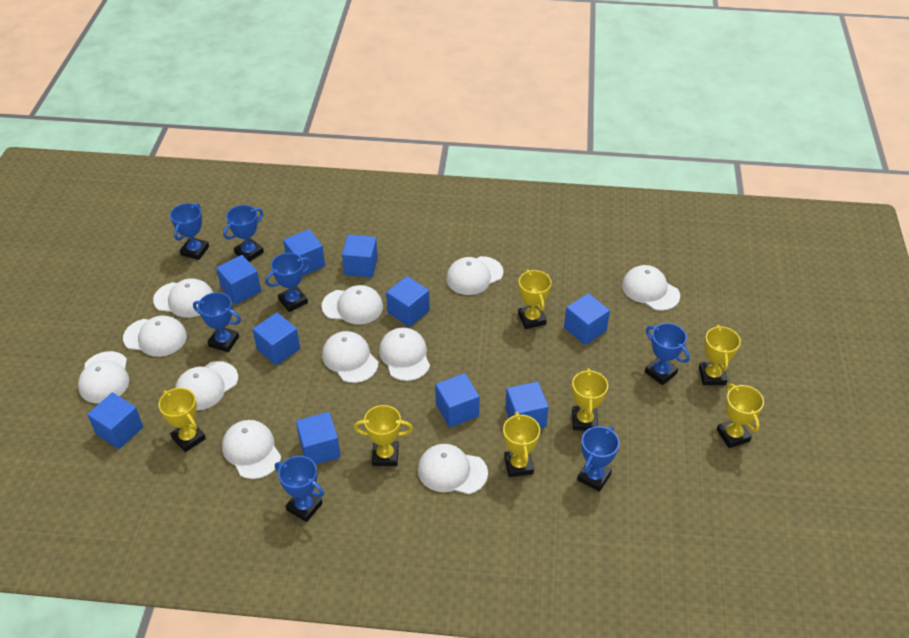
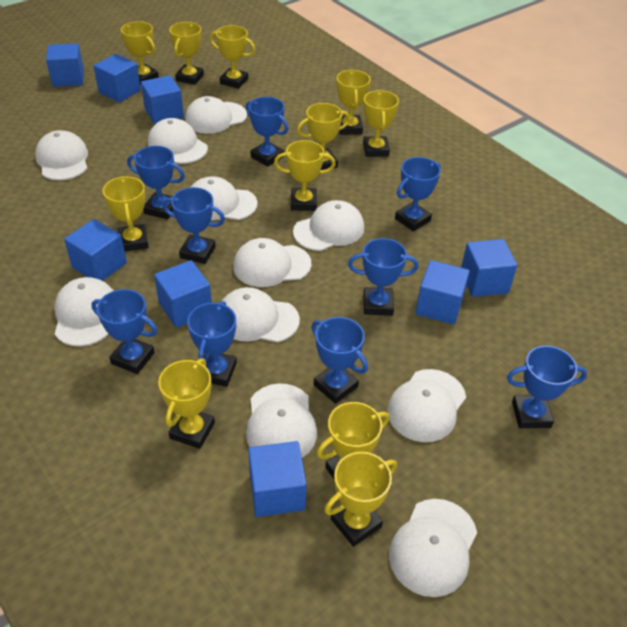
blue cube: 10 -> 8
blue trophy: 7 -> 9
yellow trophy: 7 -> 11

